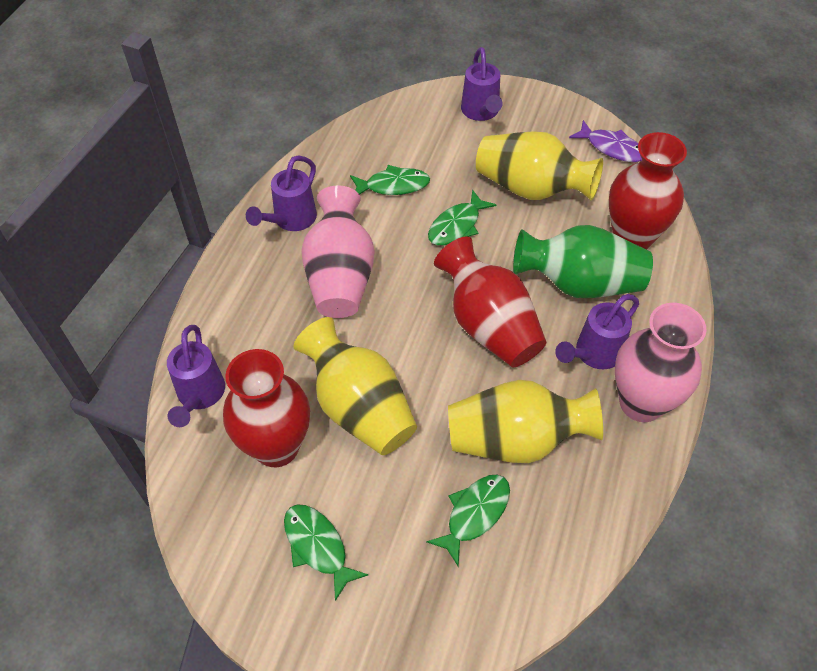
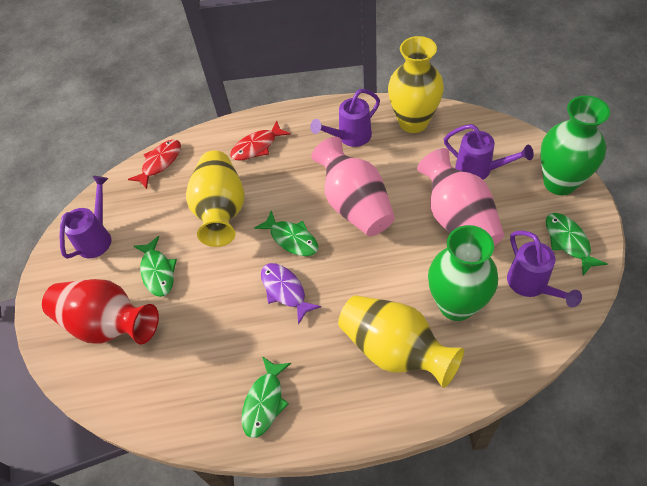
green vase: 1 -> 2
red fish: 0 -> 2
red vase: 3 -> 1

